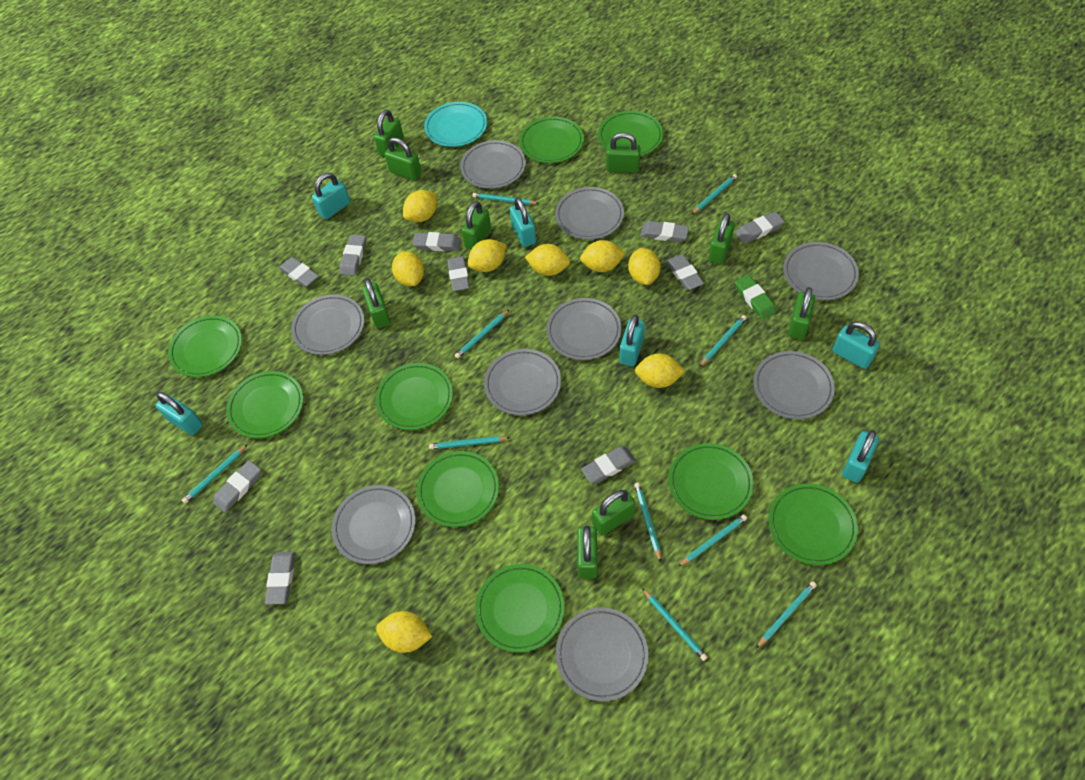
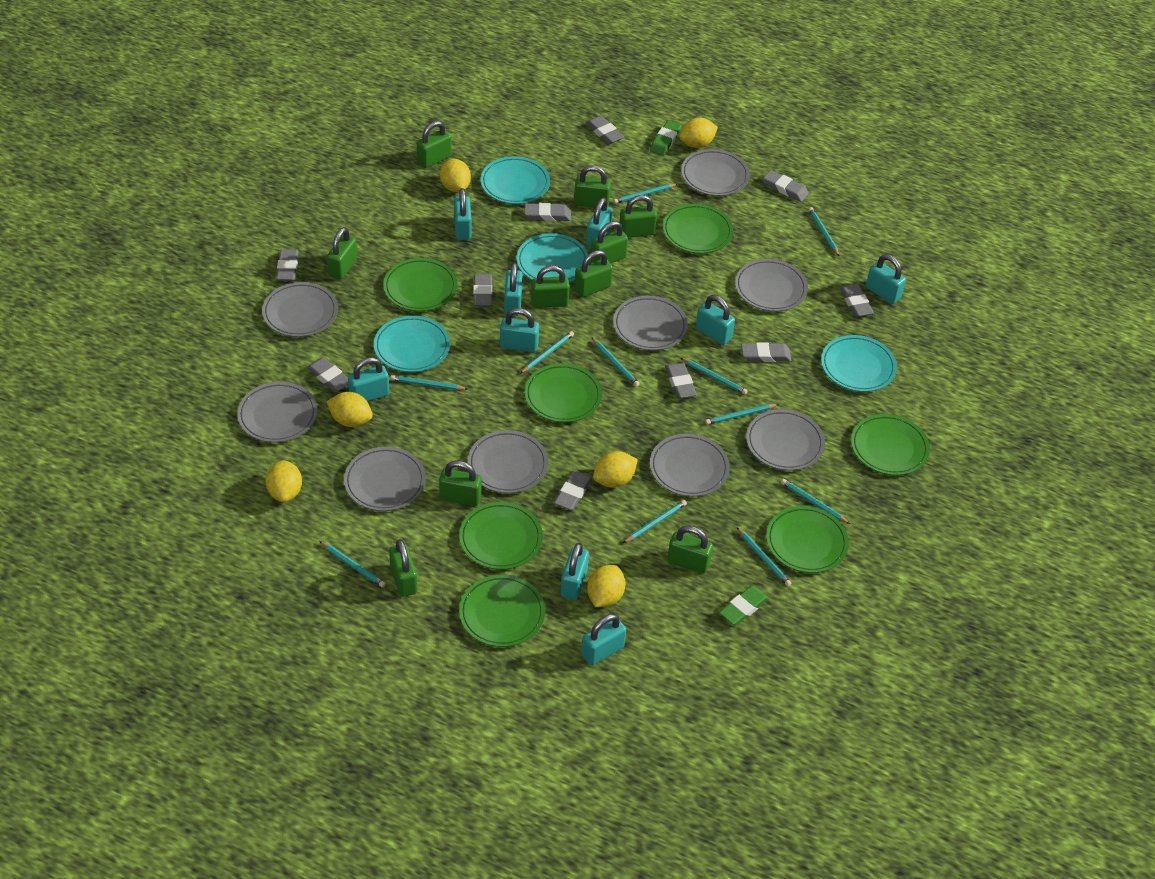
green eraser: 1 -> 2
green padlock: 9 -> 10
green plate: 9 -> 7
turquoise padlock: 6 -> 9
turquoise pencil: 10 -> 11
turquoise plate: 1 -> 4
yellow lemon: 8 -> 6

